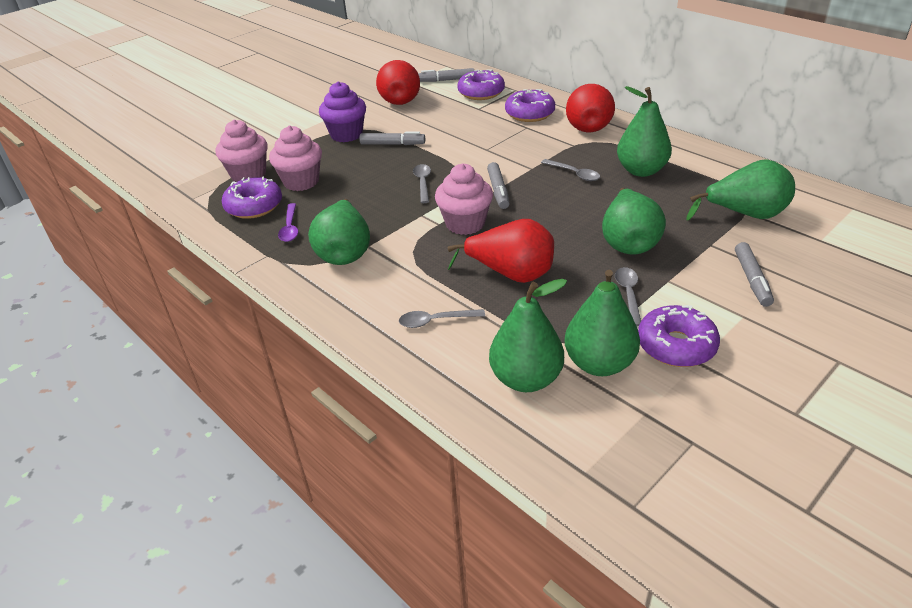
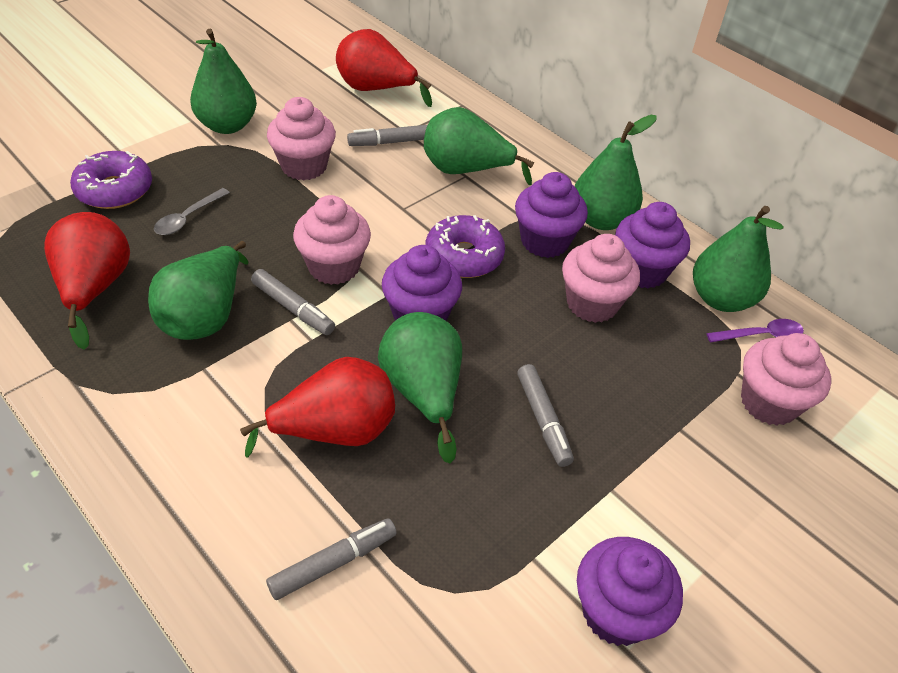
grey spoon: 4 -> 1
pink cupcake: 3 -> 4
purple cupcake: 1 -> 4
purple donut: 4 -> 2

